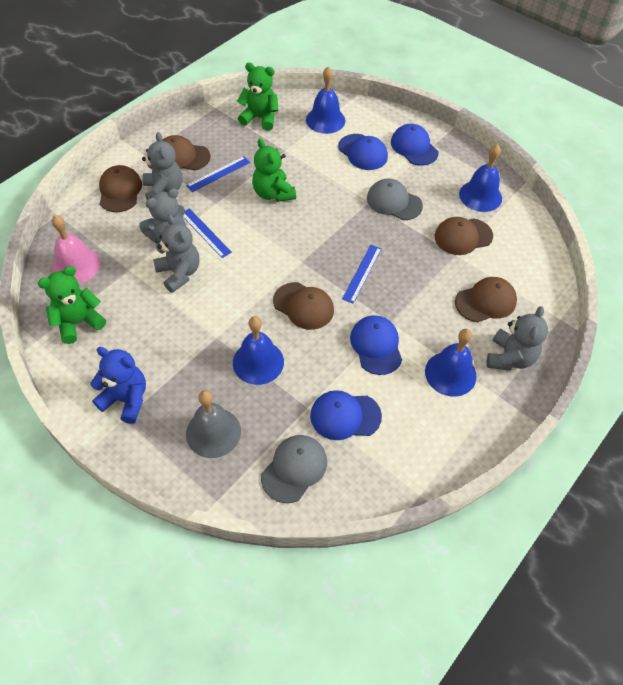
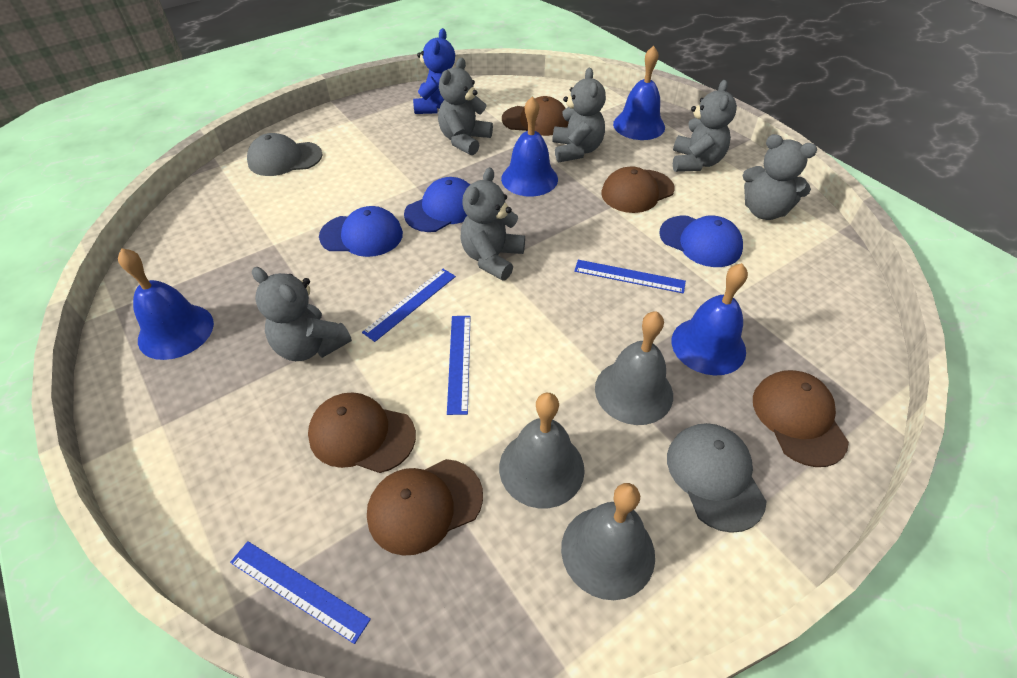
blue cap: 4 -> 3
blue ruler: 3 -> 4
green teddy bear: 3 -> 0
grey bell: 1 -> 3
grey teddy bear: 4 -> 6
pink bell: 1 -> 0

